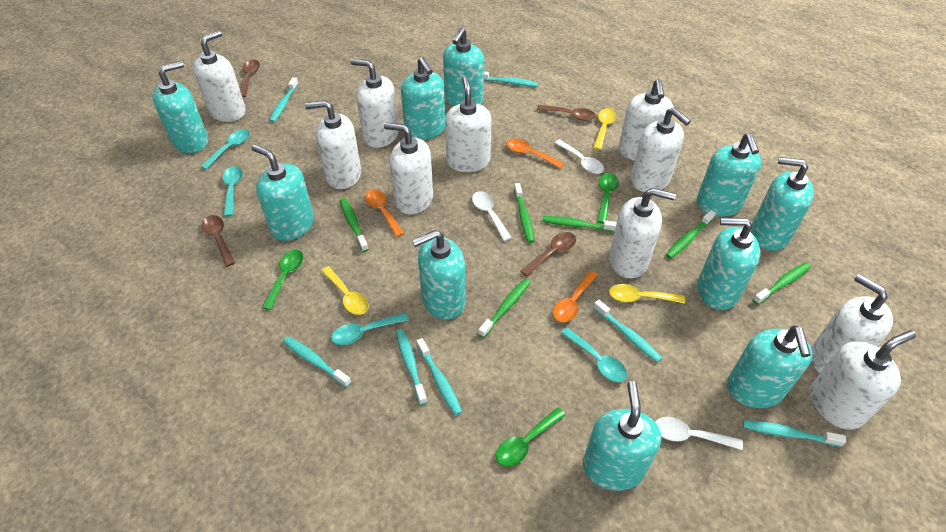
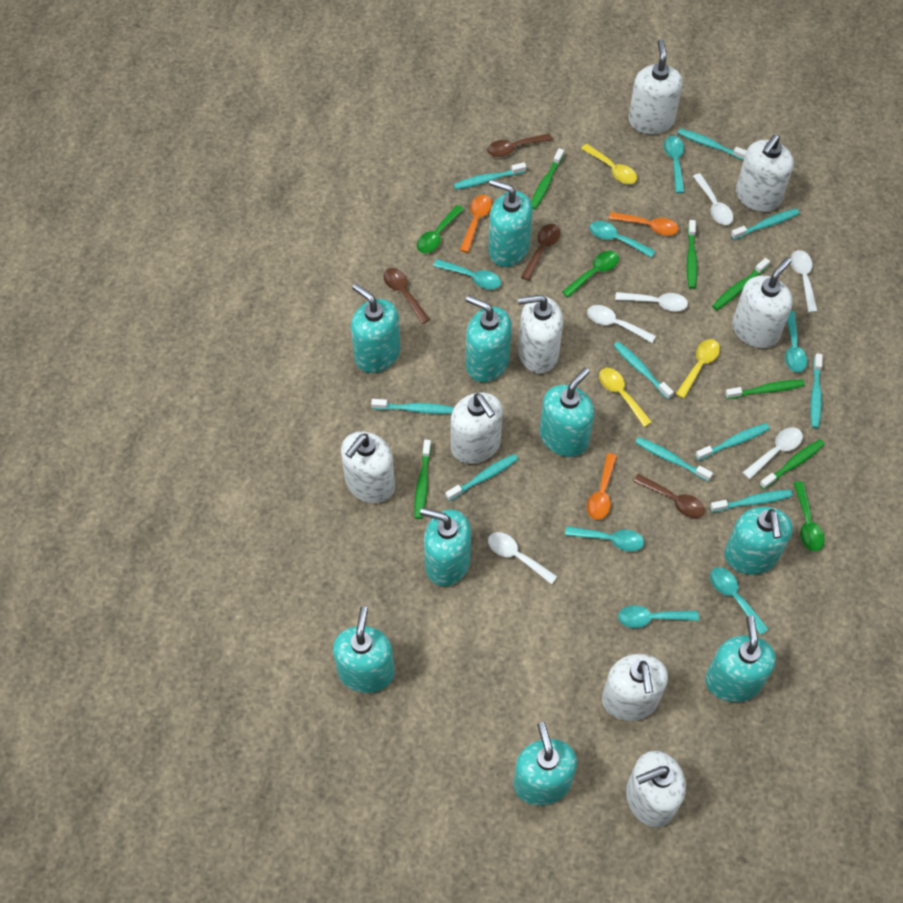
turquoise soap dispenser: 10 -> 9
turquoise spoon: 4 -> 7
turquoise toothbrush: 7 -> 10
white soap dispenser: 10 -> 8
white spoon: 3 -> 6

